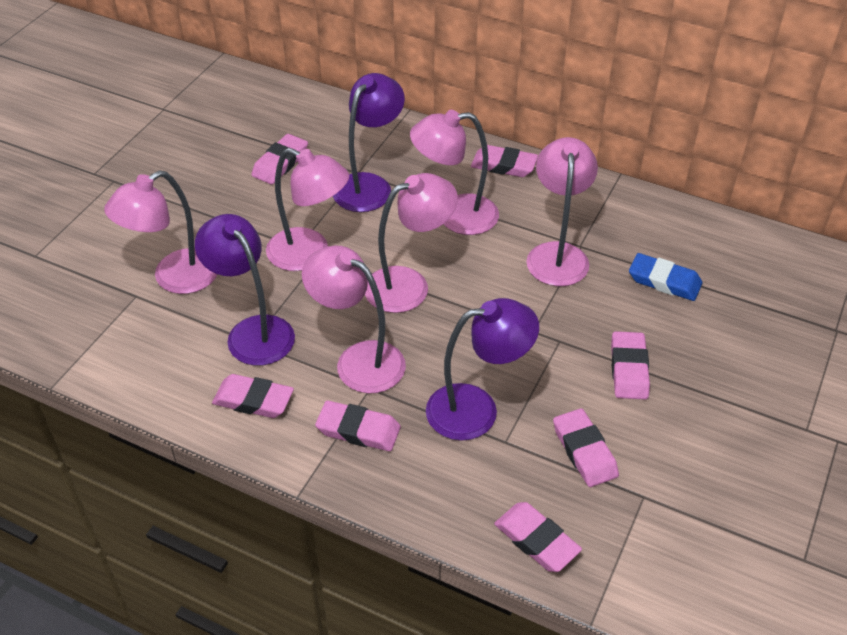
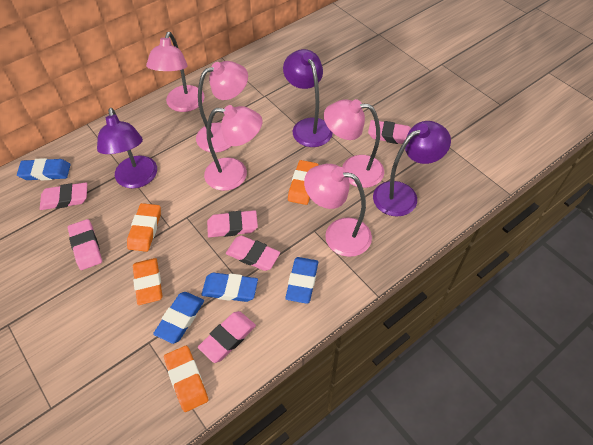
blue eraser: 1 -> 4
orange eraser: 0 -> 4
pink eraser: 7 -> 6
pink lamp: 6 -> 5

